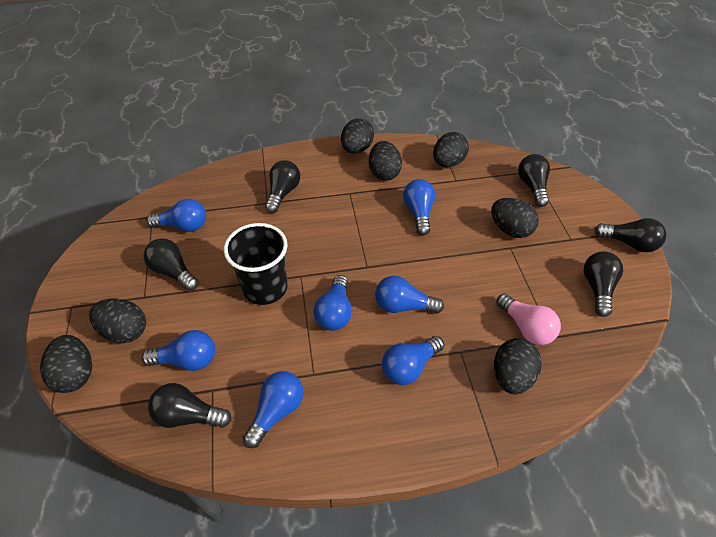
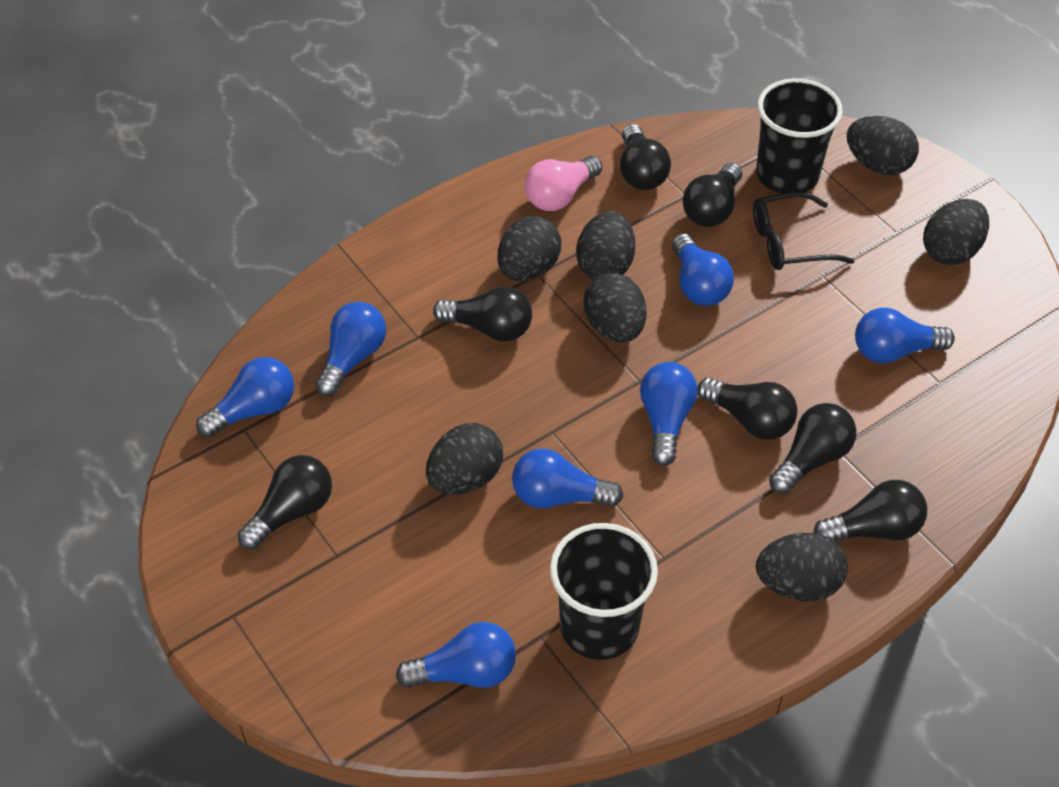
black cup: 1 -> 2
black glasses: 0 -> 1
black light bulb: 6 -> 7

